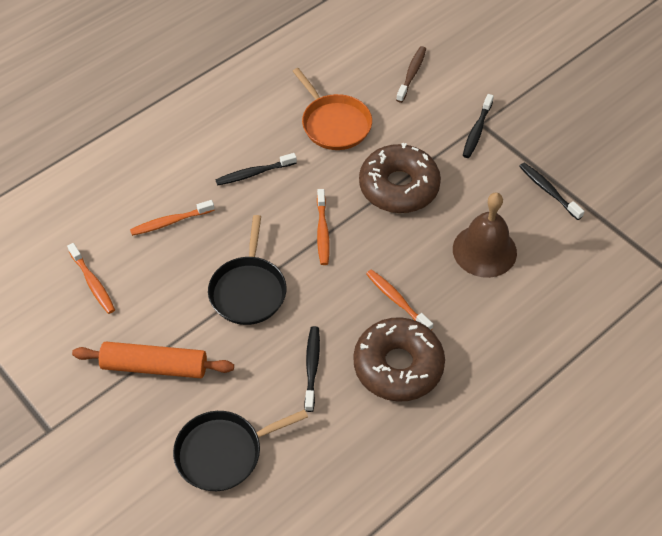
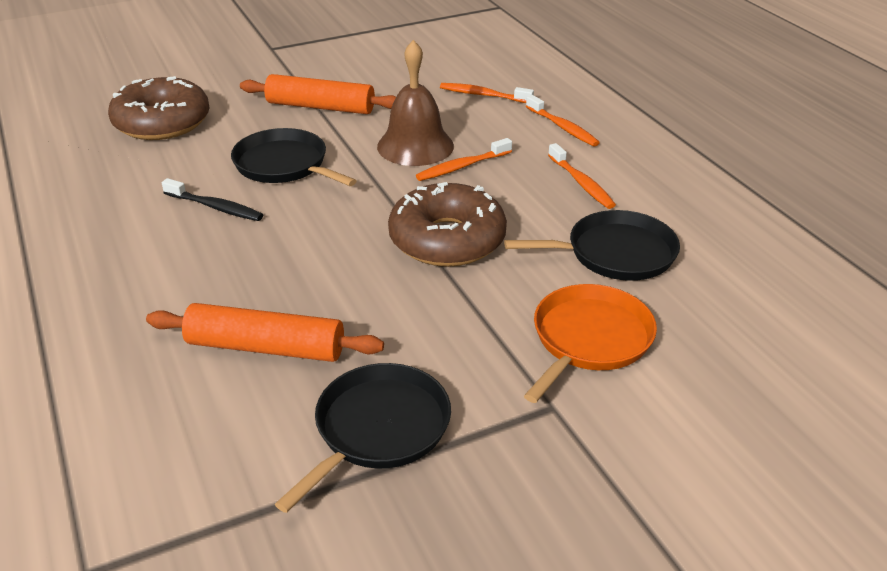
black pan: 2 -> 3
black toothbrush: 4 -> 1
brown toothbrush: 1 -> 0
orange rolling pin: 1 -> 2

